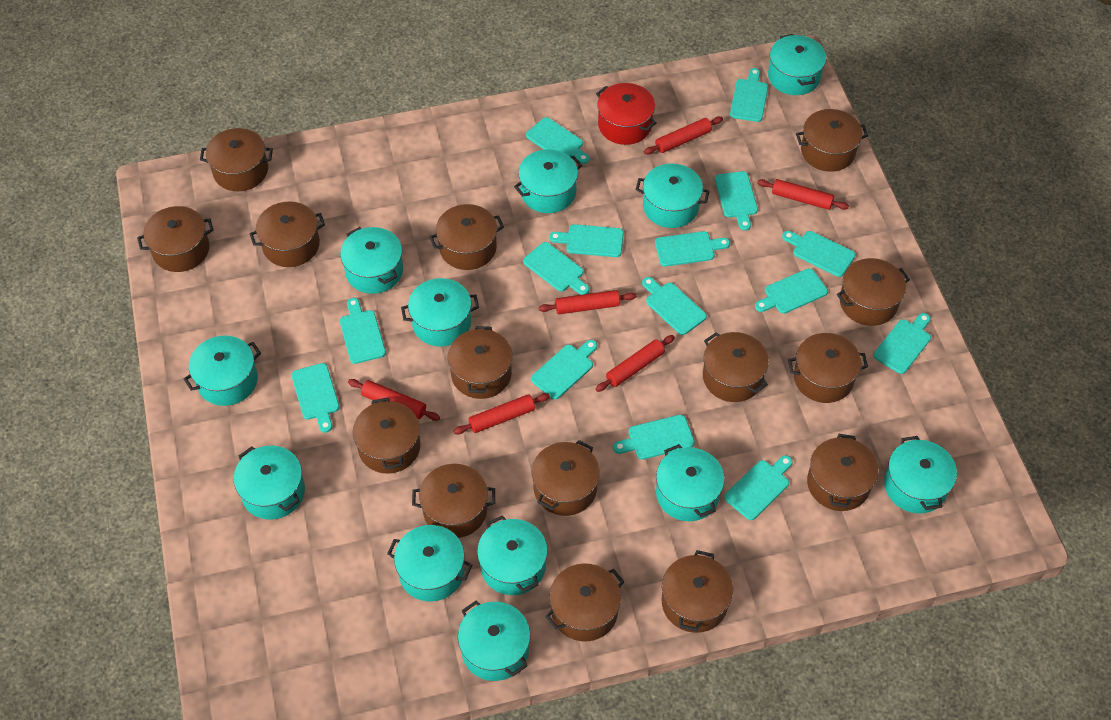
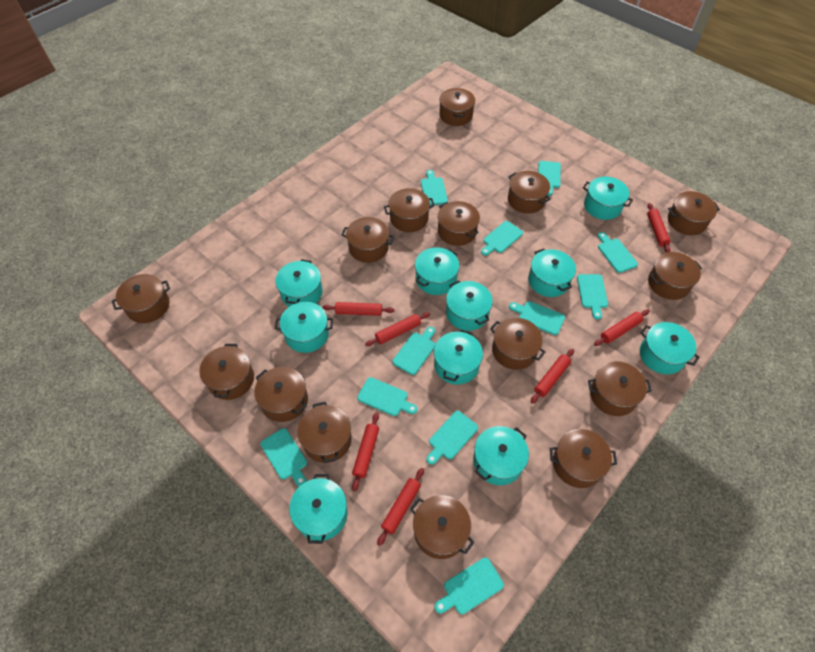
red pot: 1 -> 0
red rolling pin: 6 -> 7
turquoise cutting board: 15 -> 11
turquoise pot: 12 -> 10

